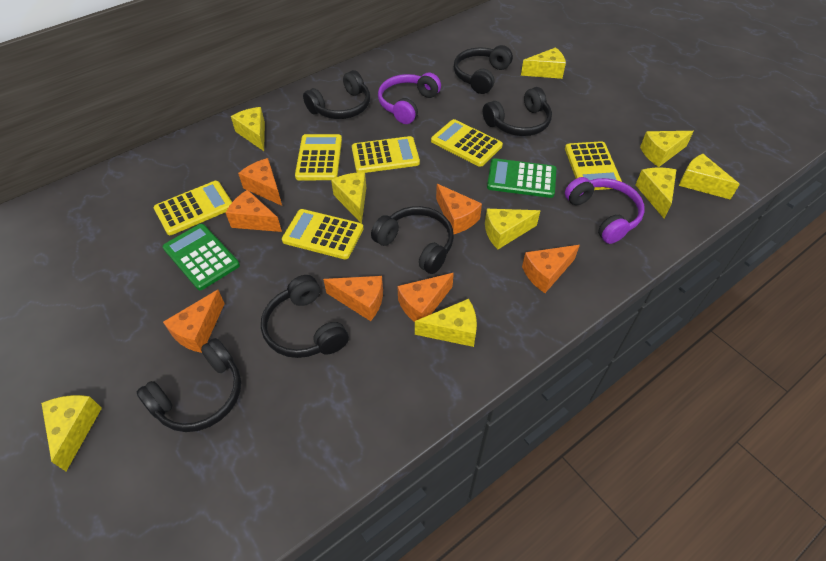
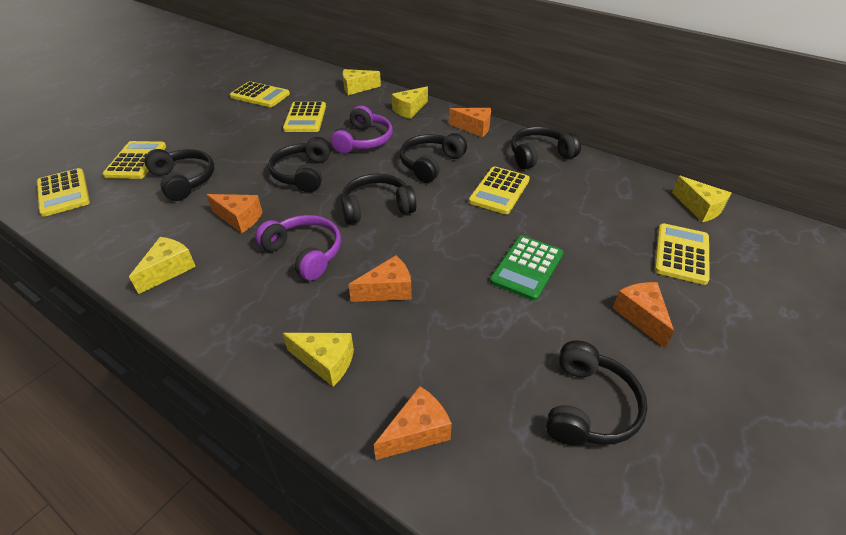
green calculator: 2 -> 1
orange cheese: 7 -> 5
yellow cheese: 9 -> 5

